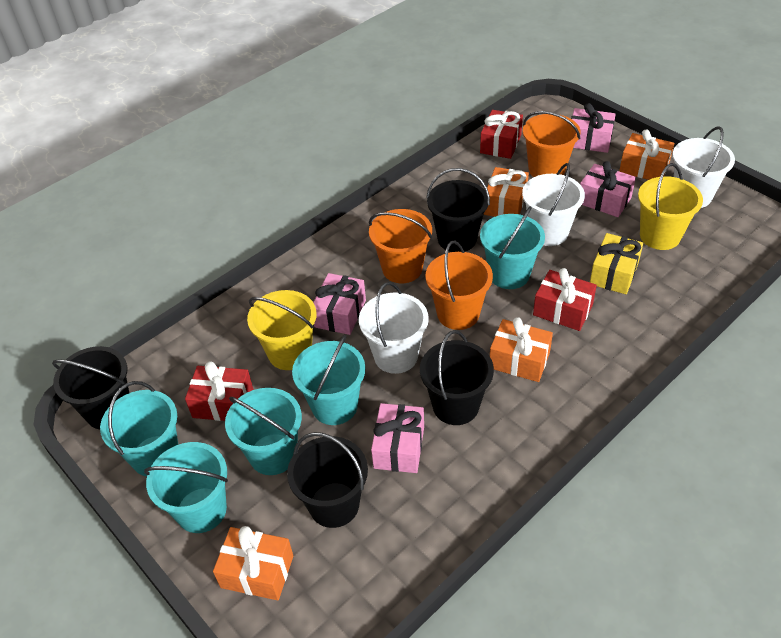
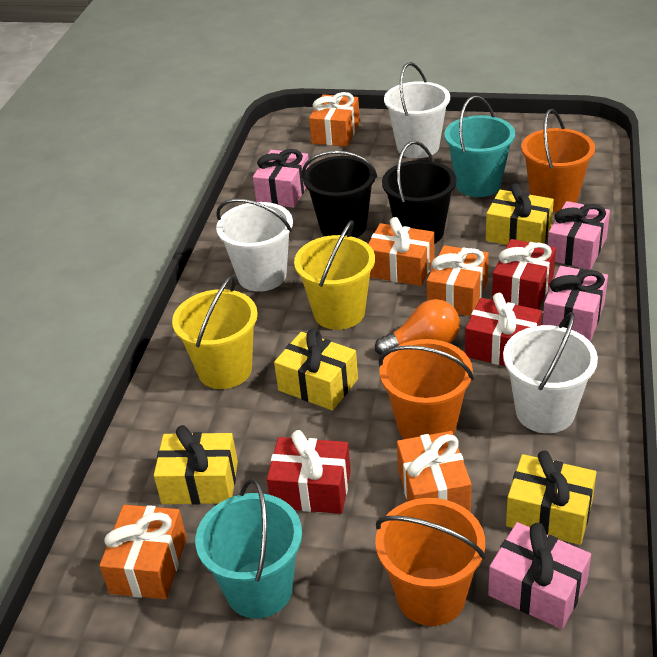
black bucket: 4 -> 2
orange gift: 4 -> 5
orange light bulb: 0 -> 1
turquoise bucket: 5 -> 2
yellow gift: 1 -> 4

